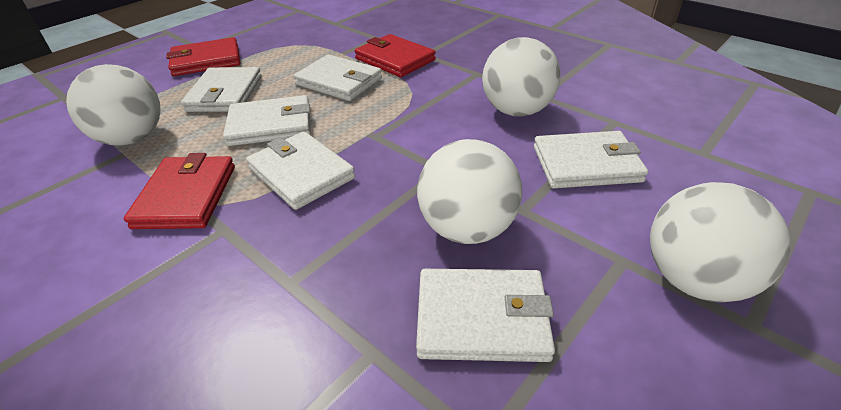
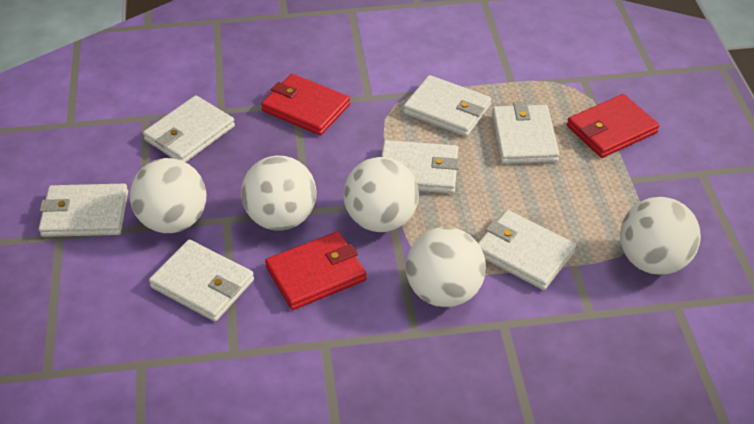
white ball: 4 -> 5
white wallet: 6 -> 7

